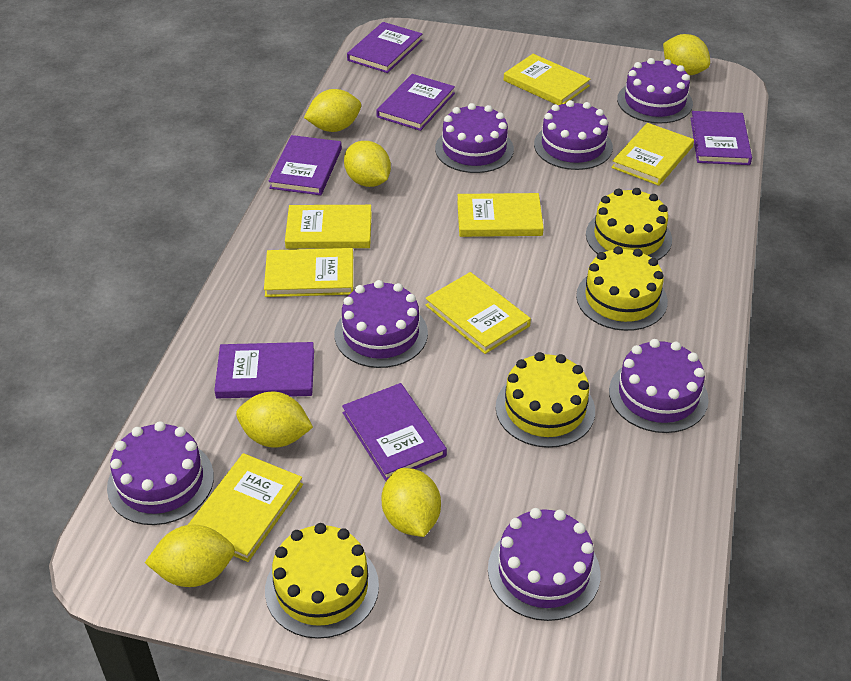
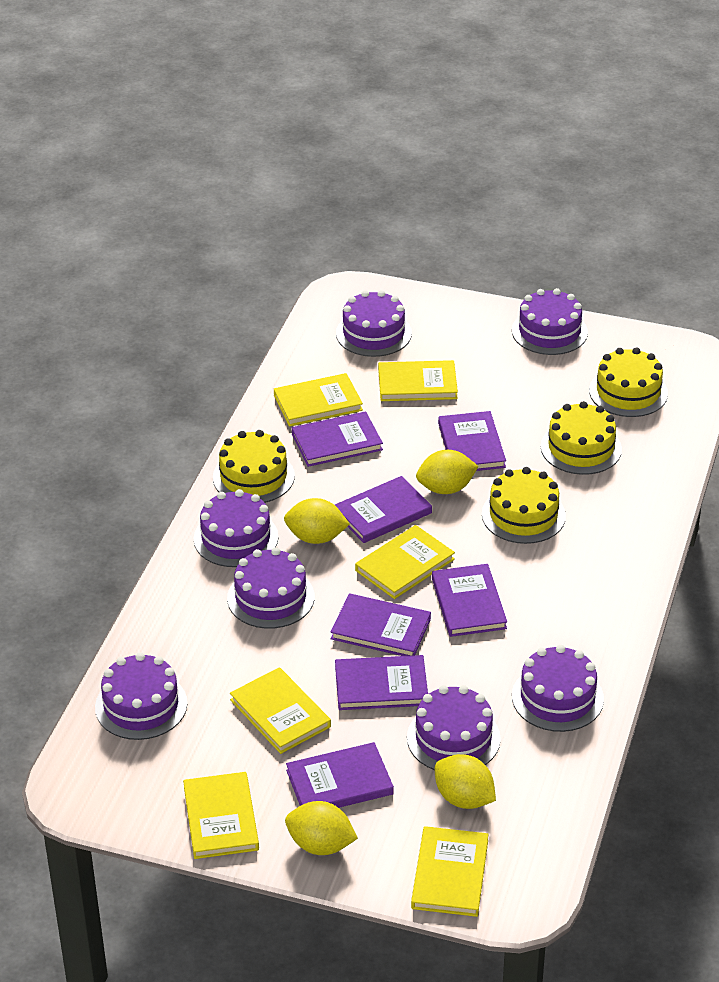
purple book: 6 -> 7
yellow book: 7 -> 6
yellow lemon: 6 -> 4

